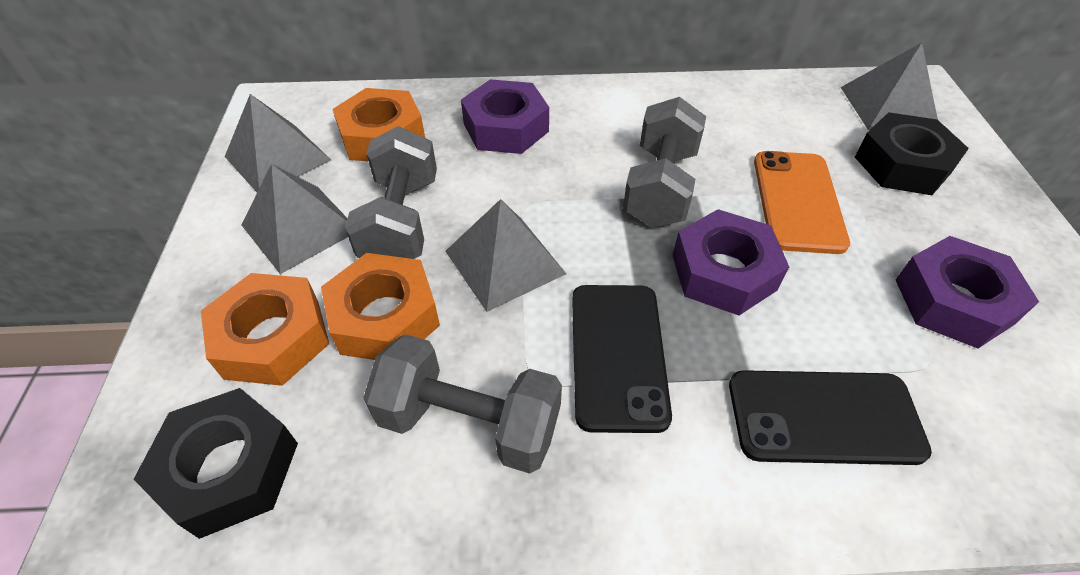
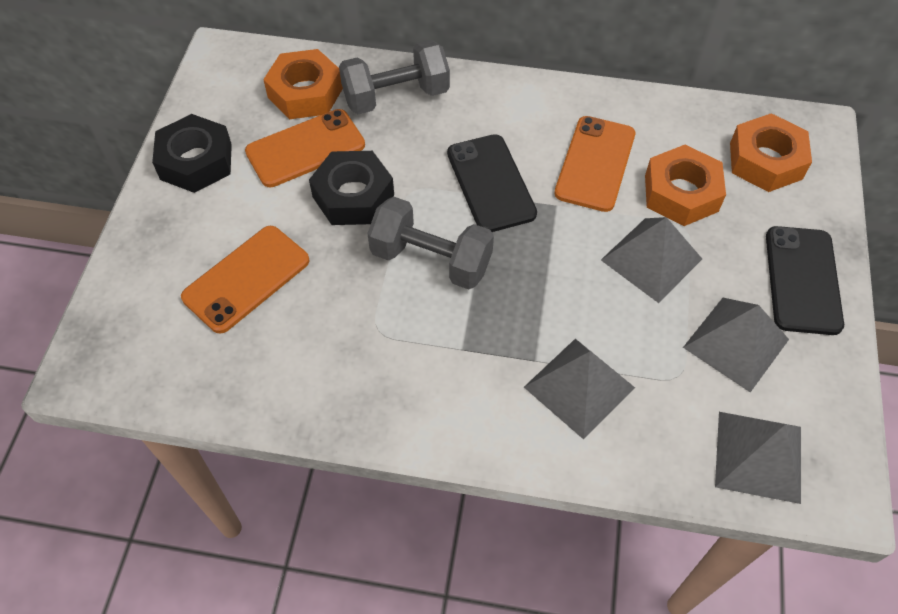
grey dumbbell: 3 -> 2
orange phone: 1 -> 3
purple nut: 3 -> 0

